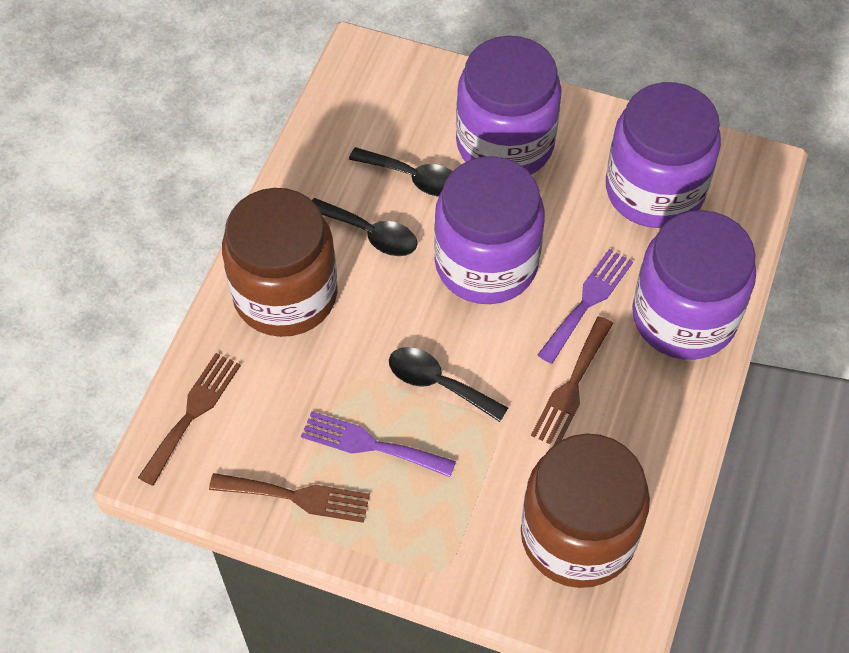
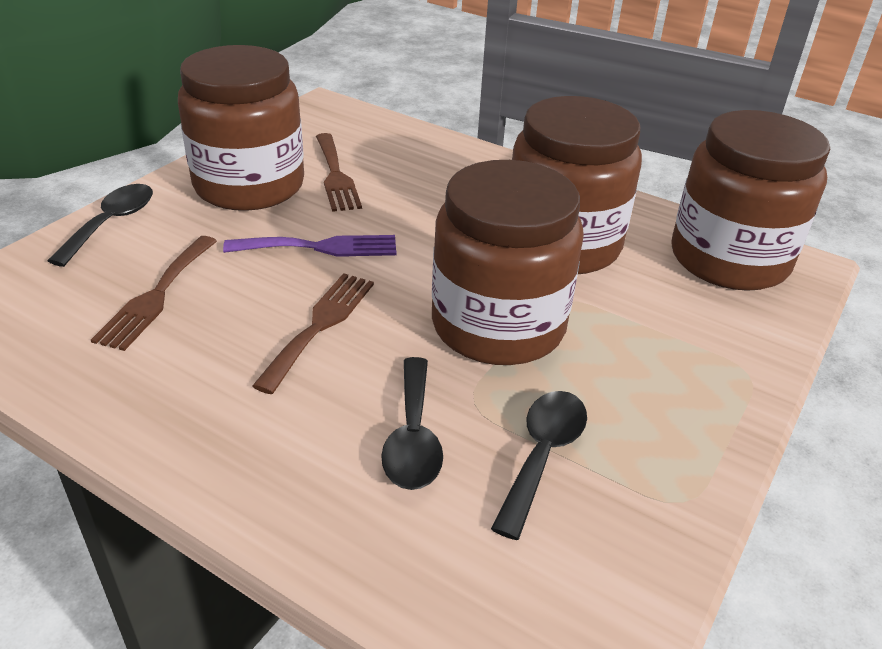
brown jar: 2 -> 4
purple fork: 2 -> 1
purple jar: 4 -> 0

